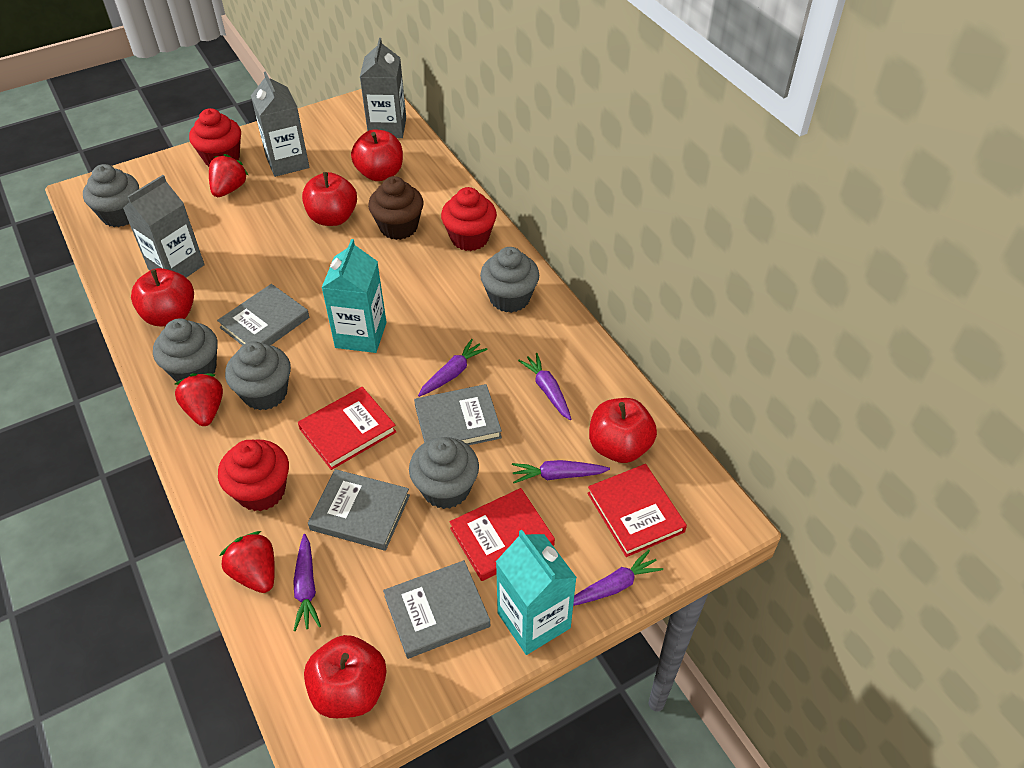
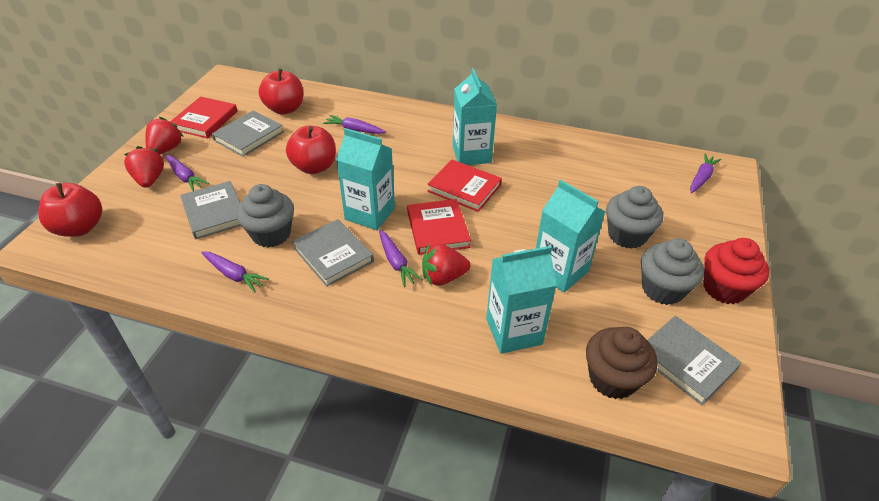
grey carton: 3 -> 0
grey cupcake: 5 -> 3
red apple: 5 -> 3
red cupcake: 3 -> 1
turquoise carton: 2 -> 4

